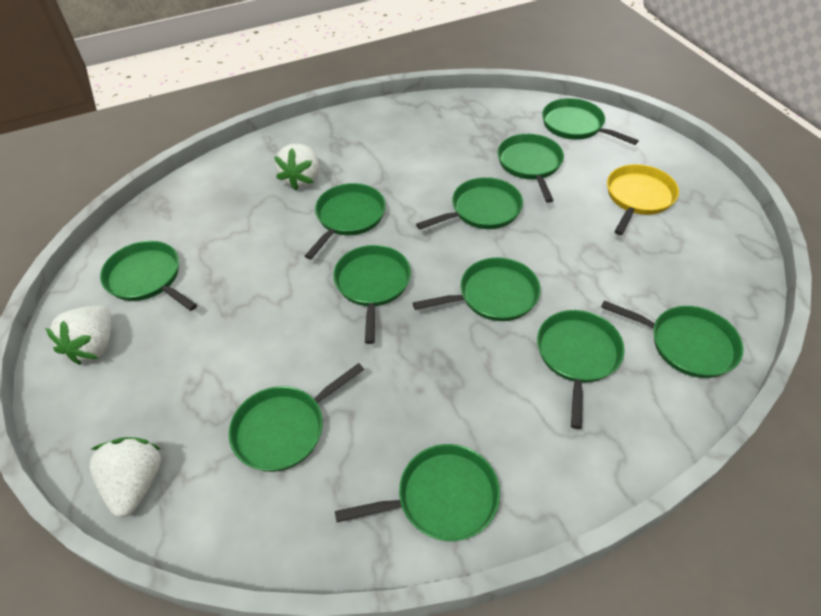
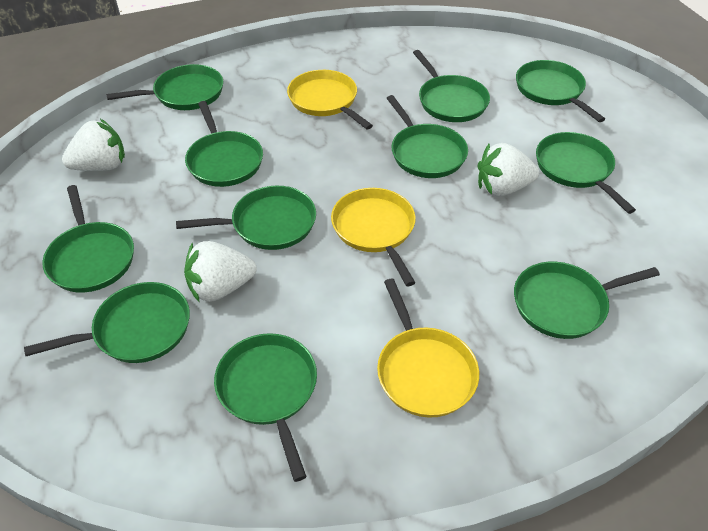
yellow pan: 1 -> 3

